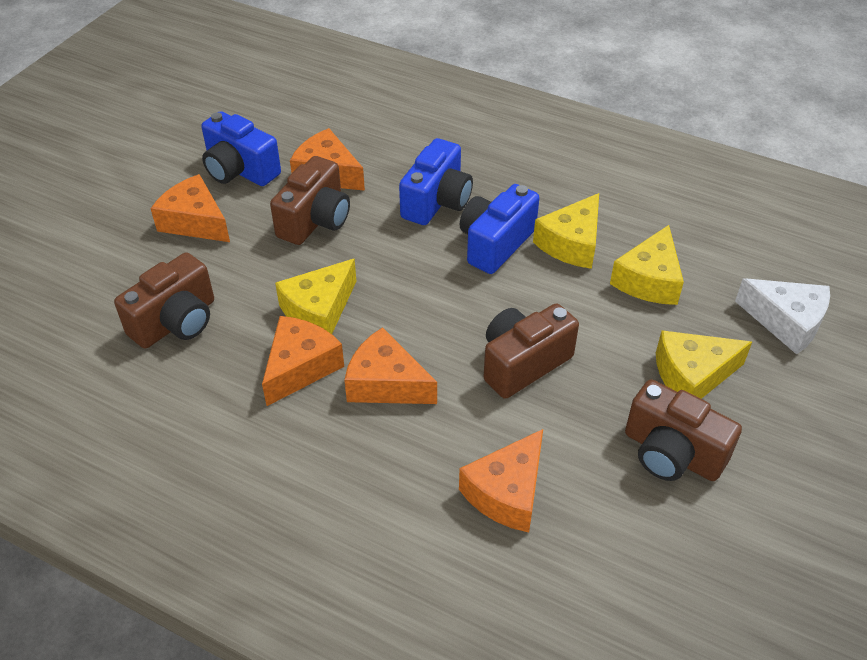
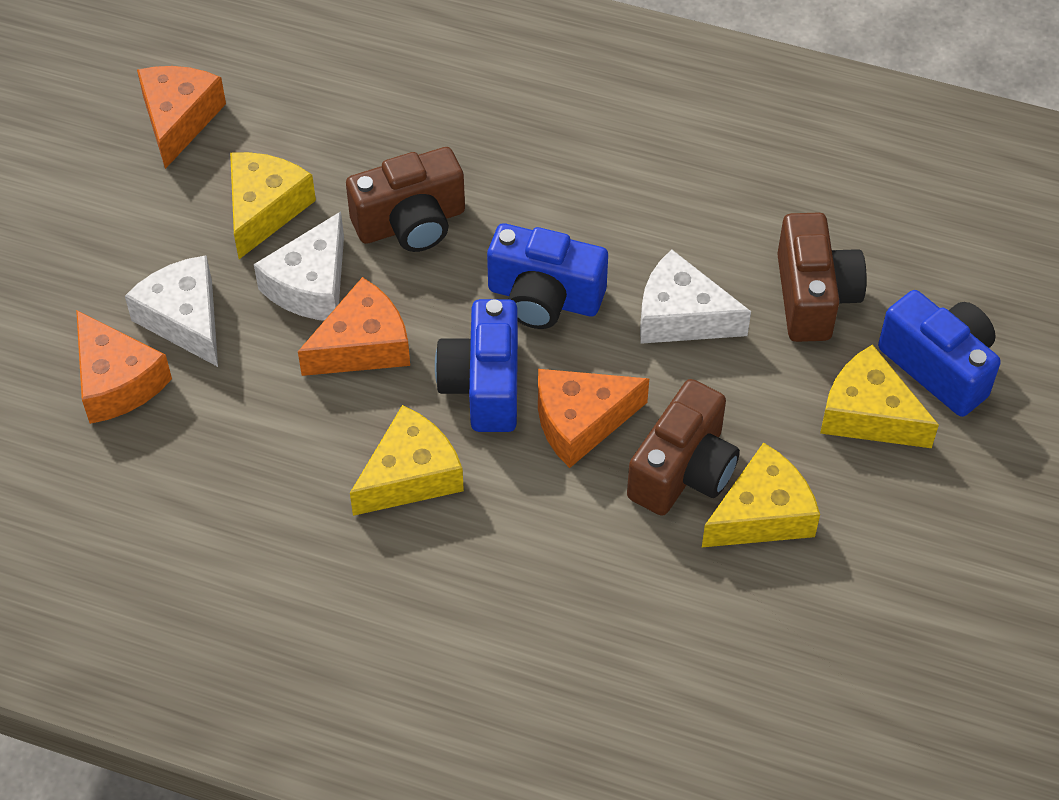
brown camera: 4 -> 3
orange cheese: 5 -> 4
white cheese: 1 -> 3

